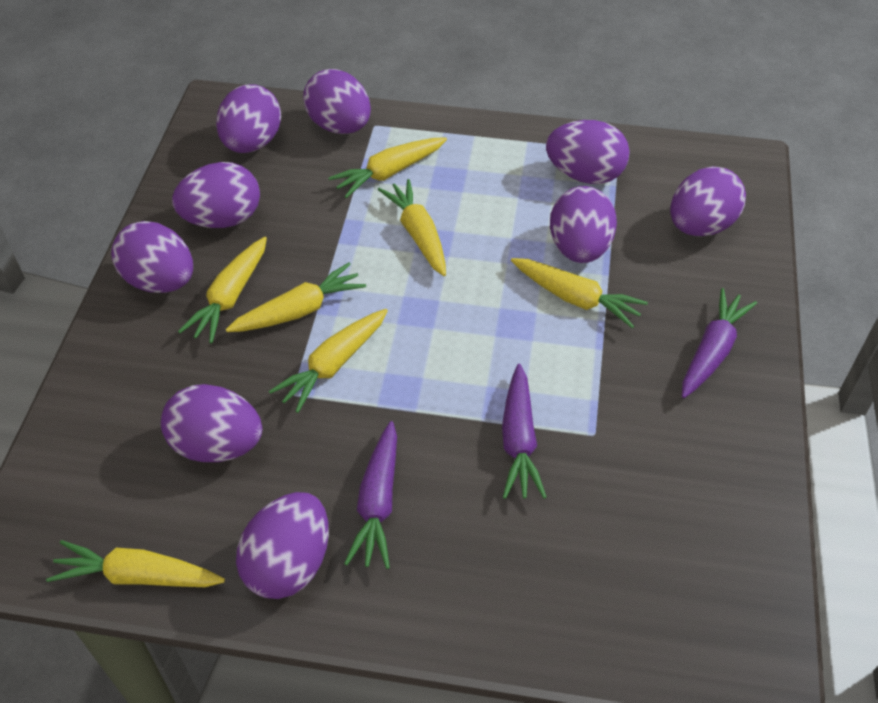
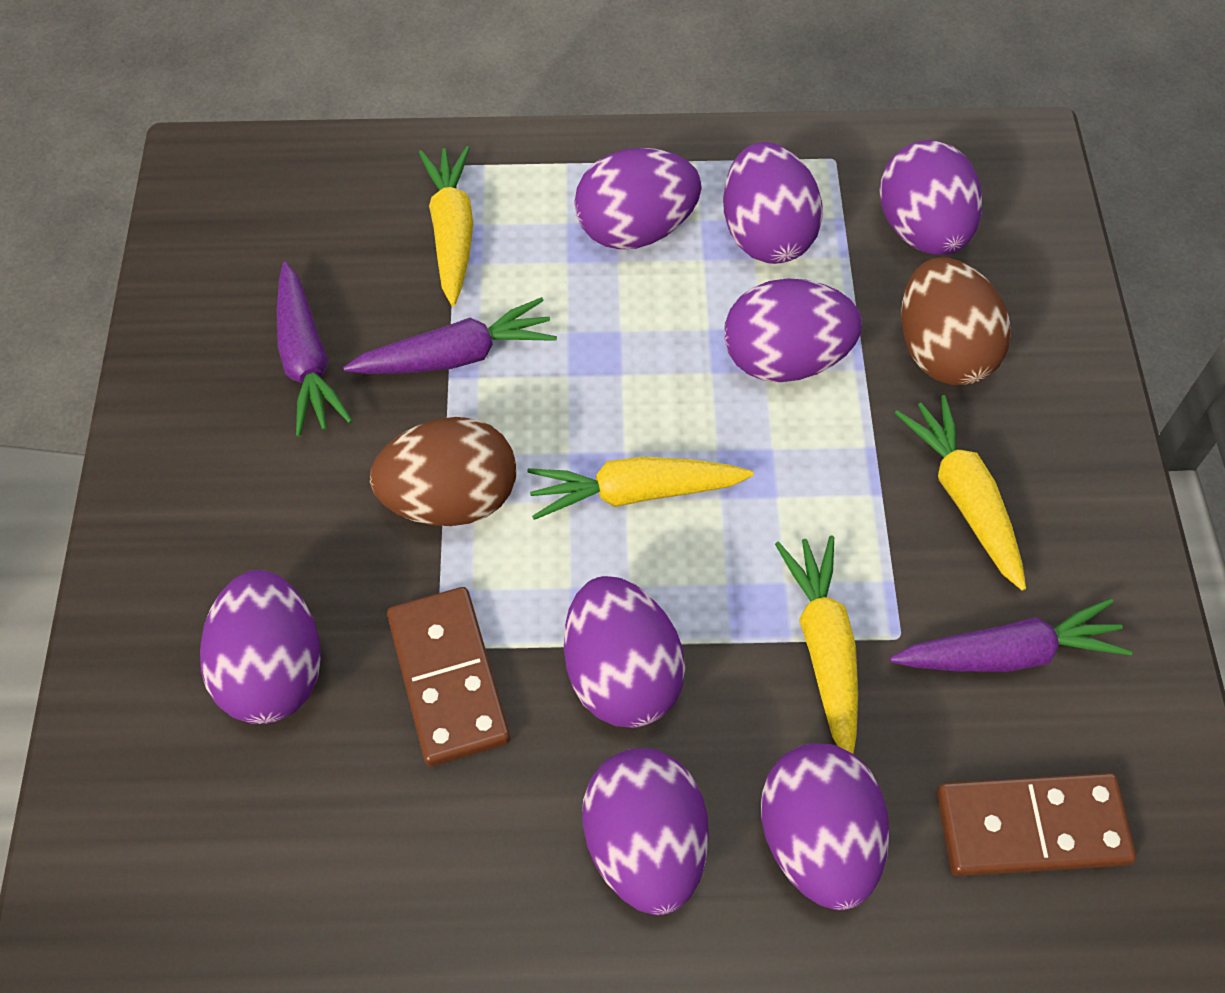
brown domino: 0 -> 2
brown egg: 0 -> 2
purple egg: 9 -> 8
yellow carrot: 7 -> 4

